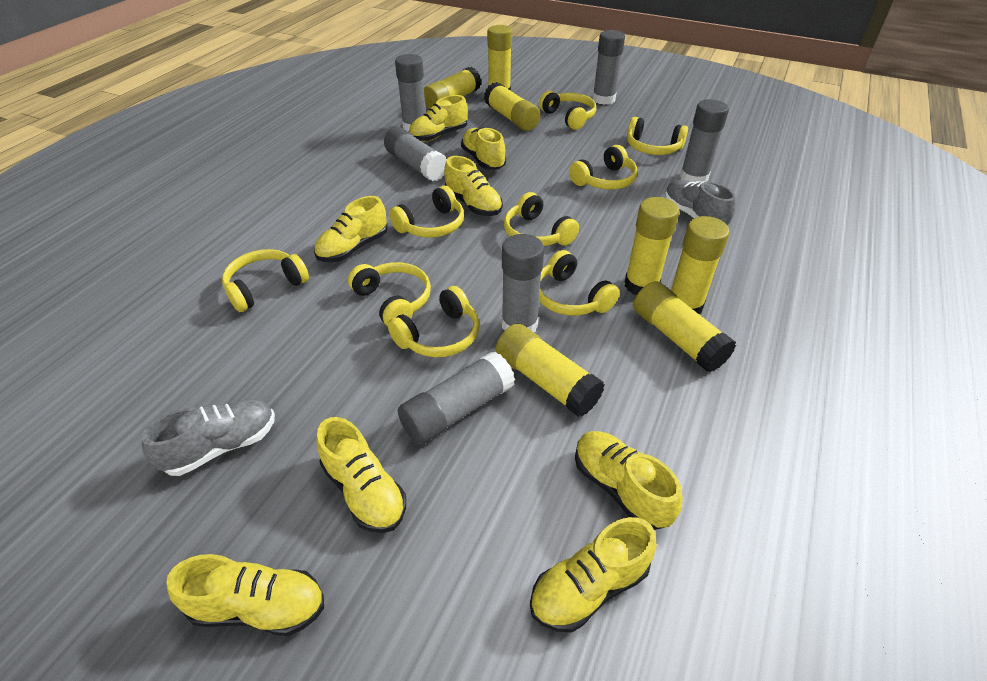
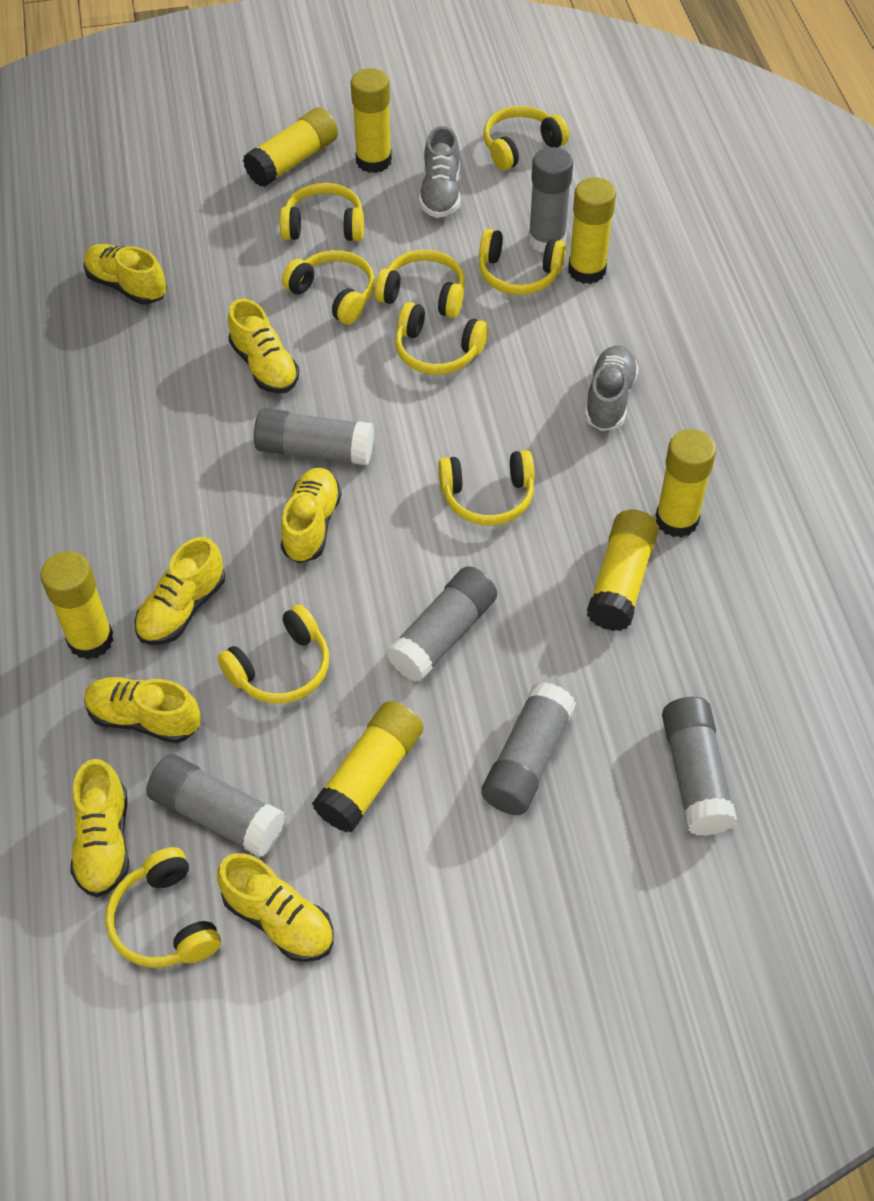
yellow shoe: 8 -> 7

